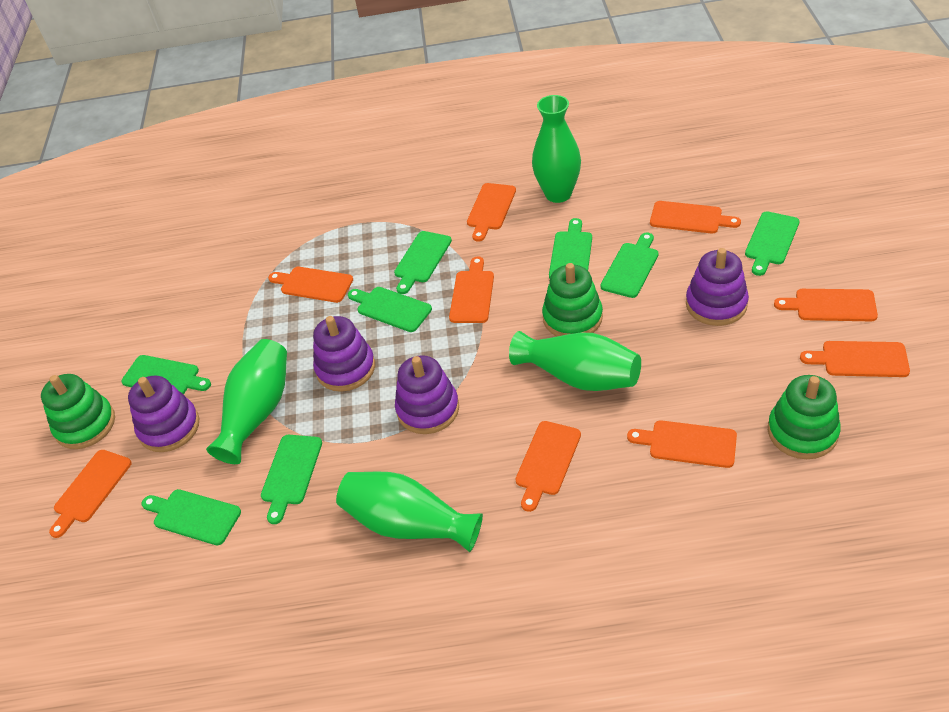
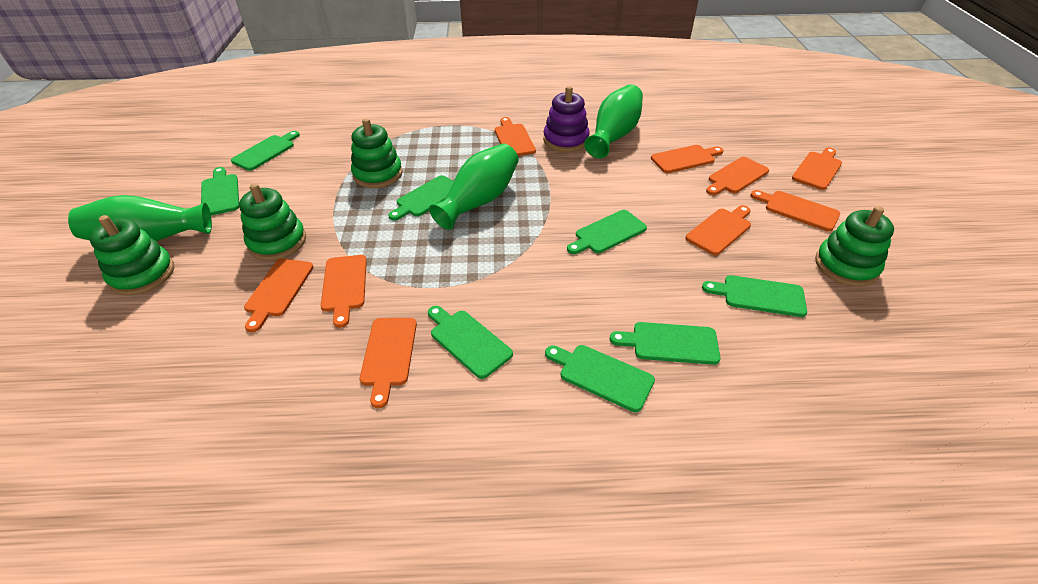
green stacking toy: 3 -> 4
green vase: 4 -> 3
purple stacking toy: 4 -> 1

